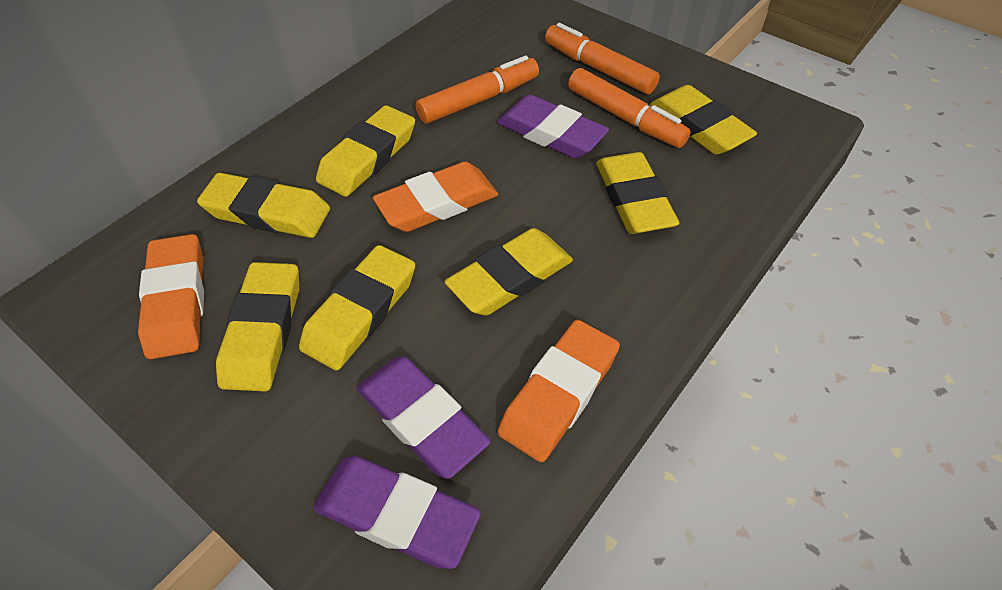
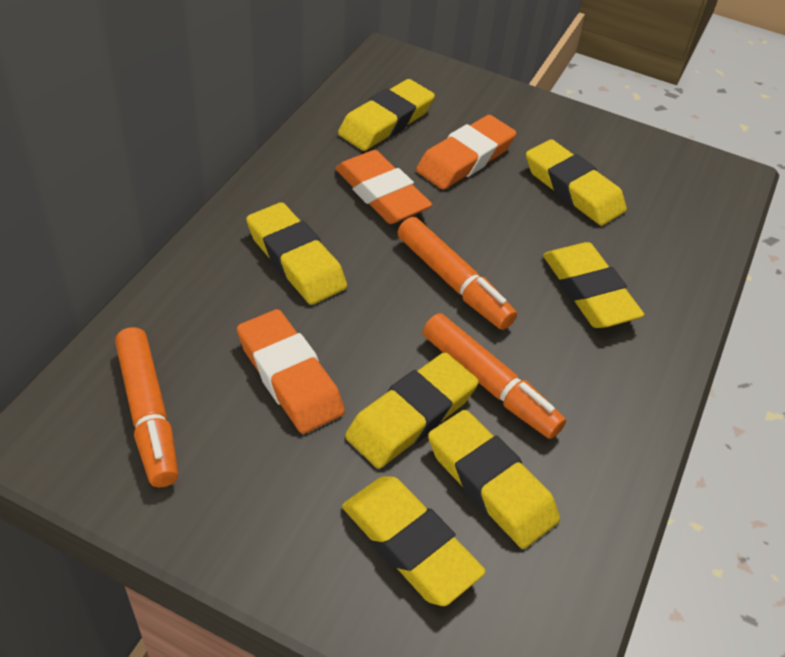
purple eraser: 3 -> 0

